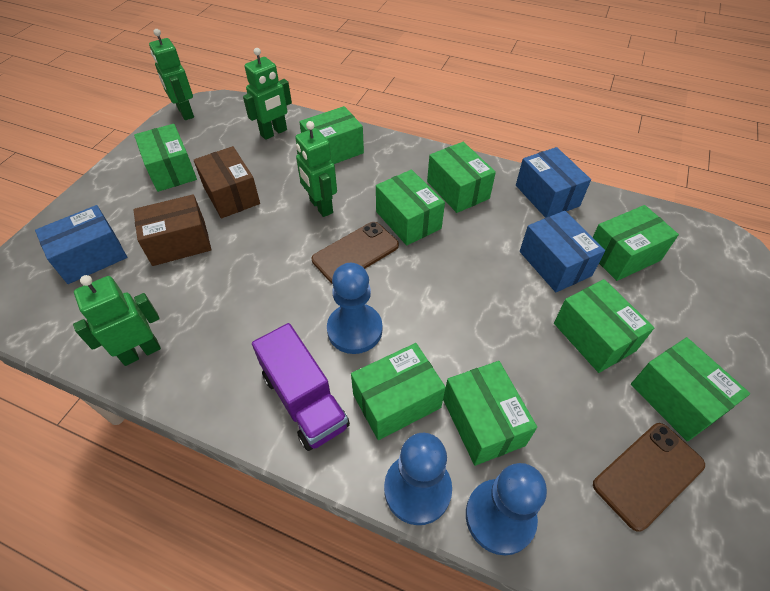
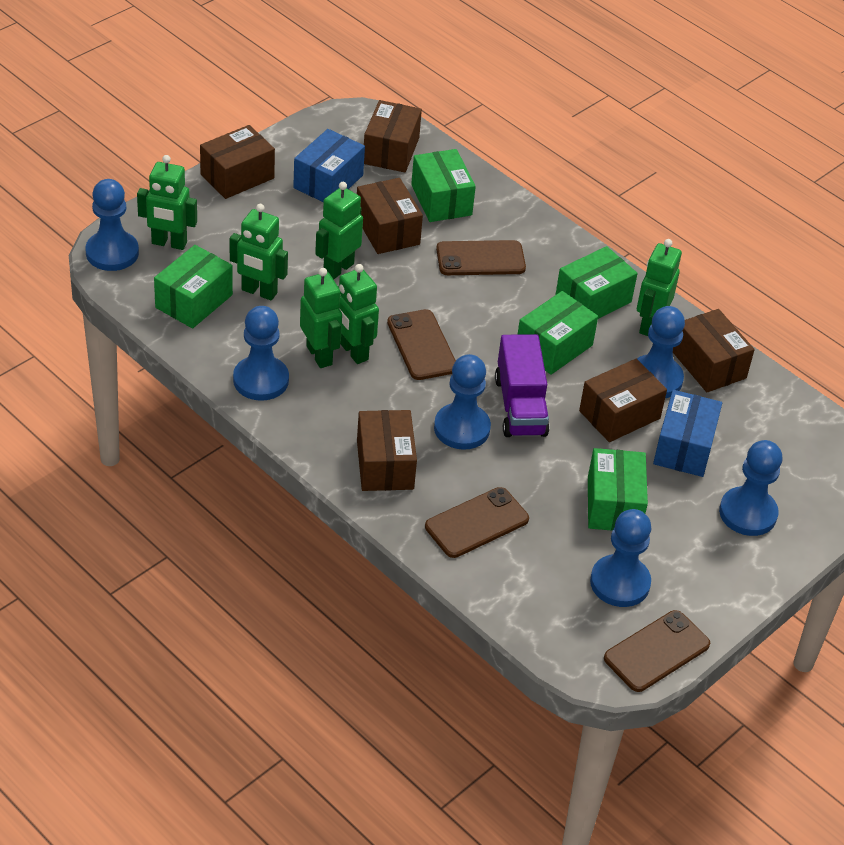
blue box: 3 -> 2
blue pawn: 3 -> 6
brown box: 2 -> 6
brown phone: 2 -> 4
green box: 9 -> 5
green robot: 4 -> 6

